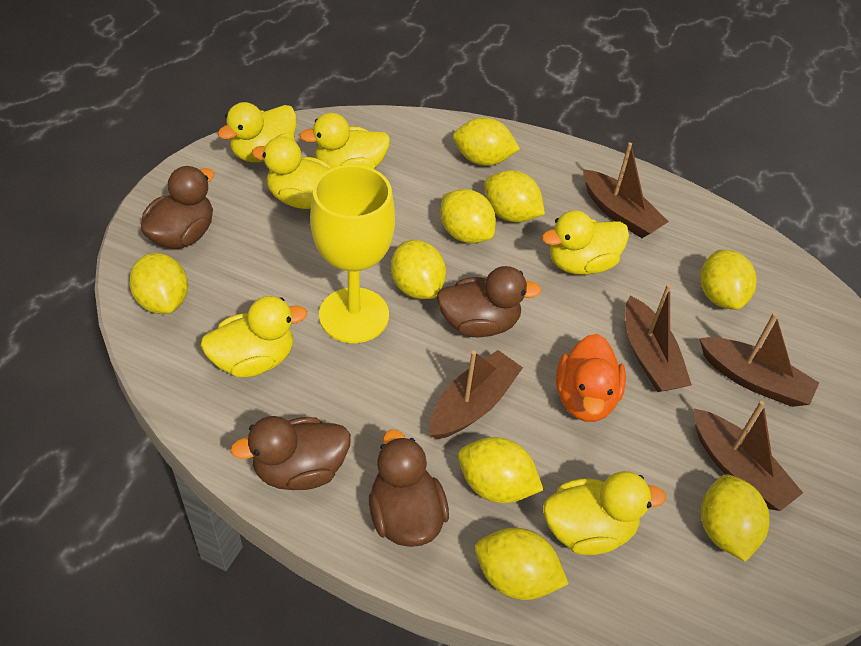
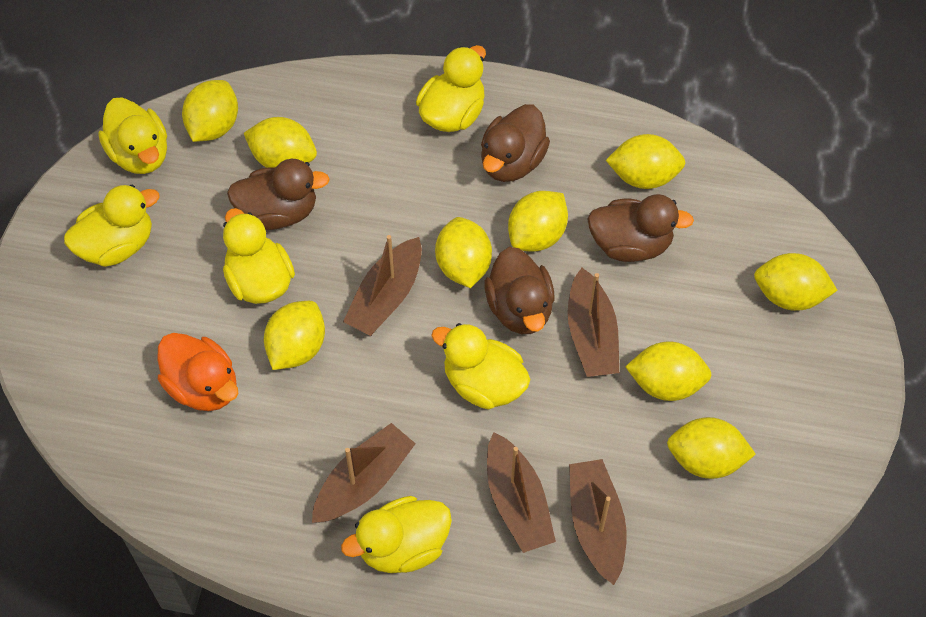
yellow goblet: 1 -> 0

